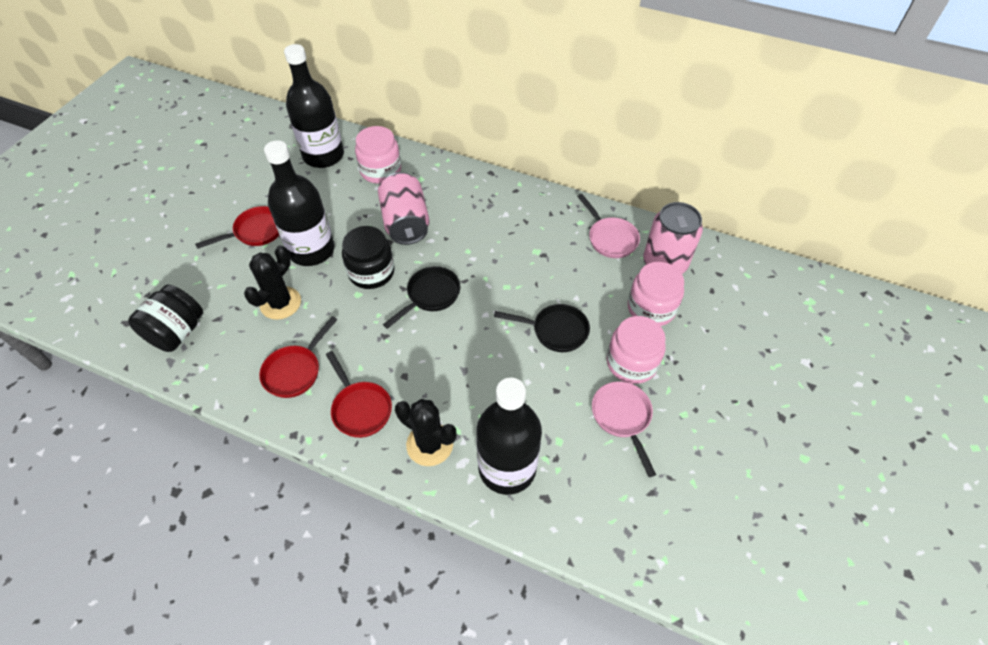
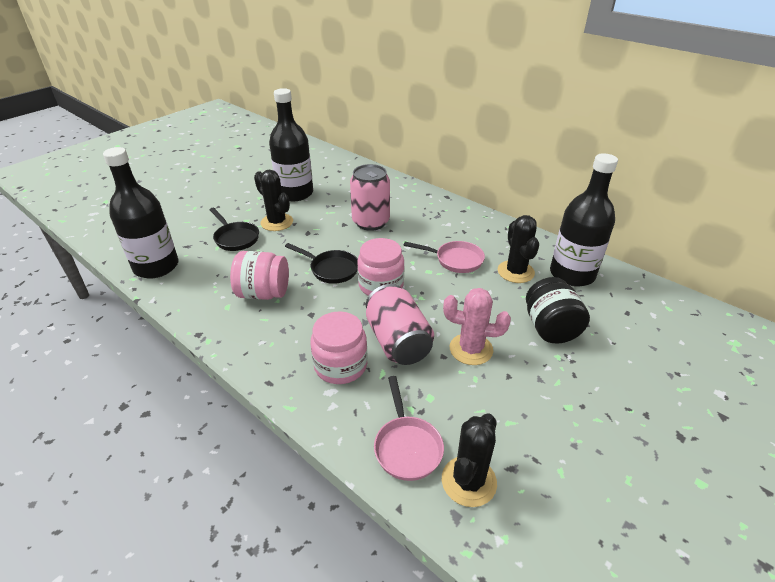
black cactus: 2 -> 3
black jar: 2 -> 1
pink cactus: 0 -> 1
red pan: 3 -> 0

